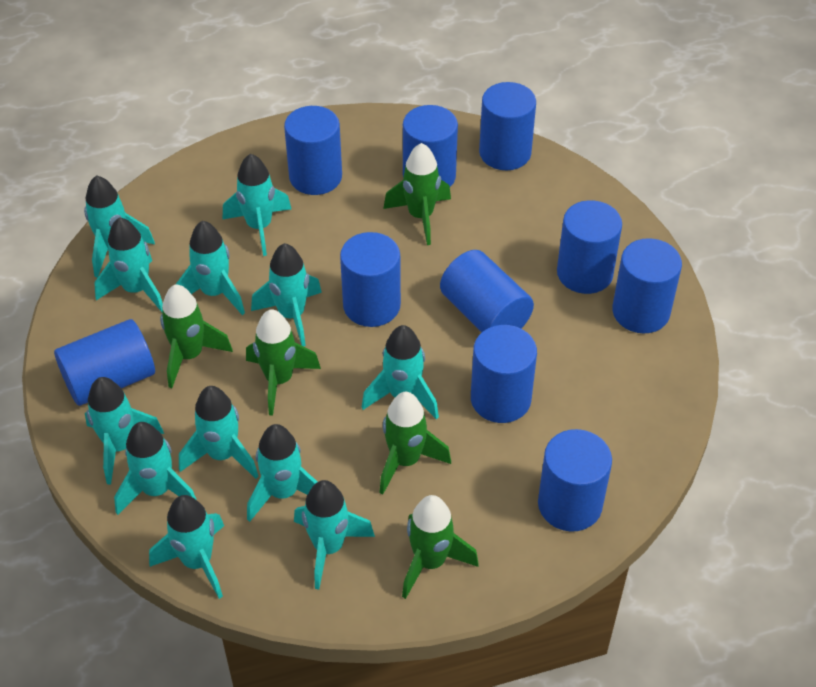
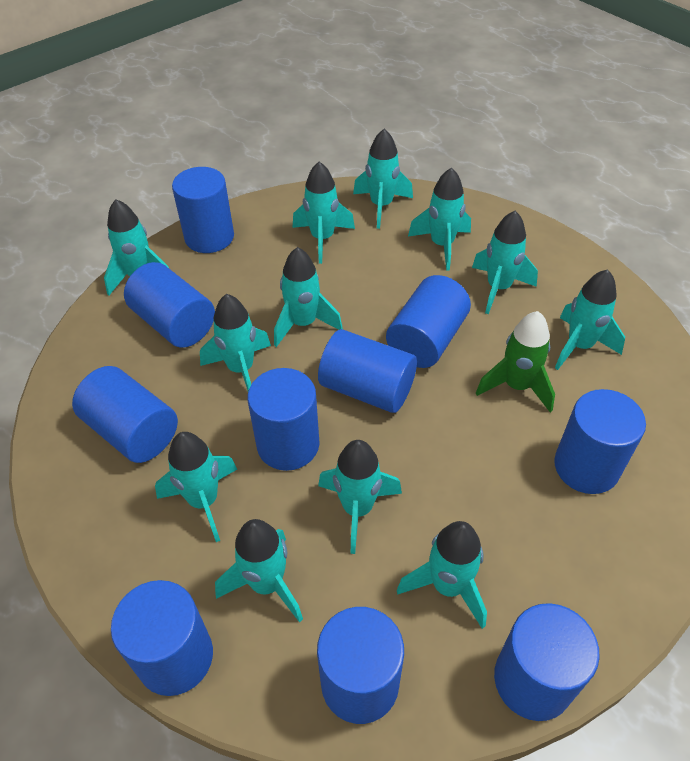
green rocket: 5 -> 1

